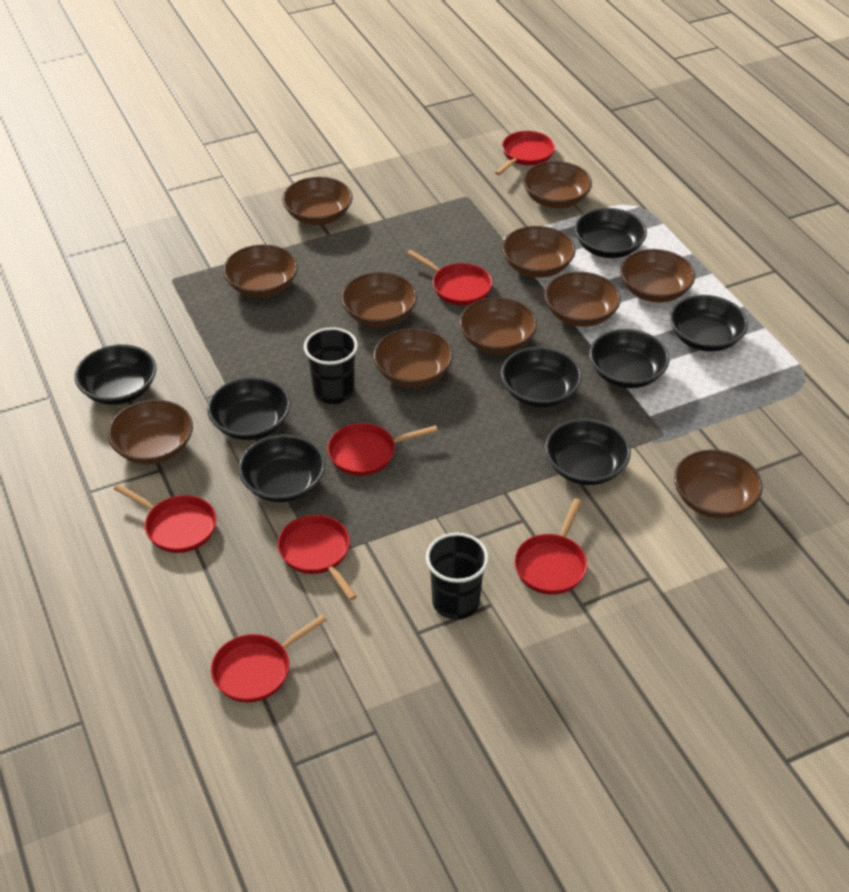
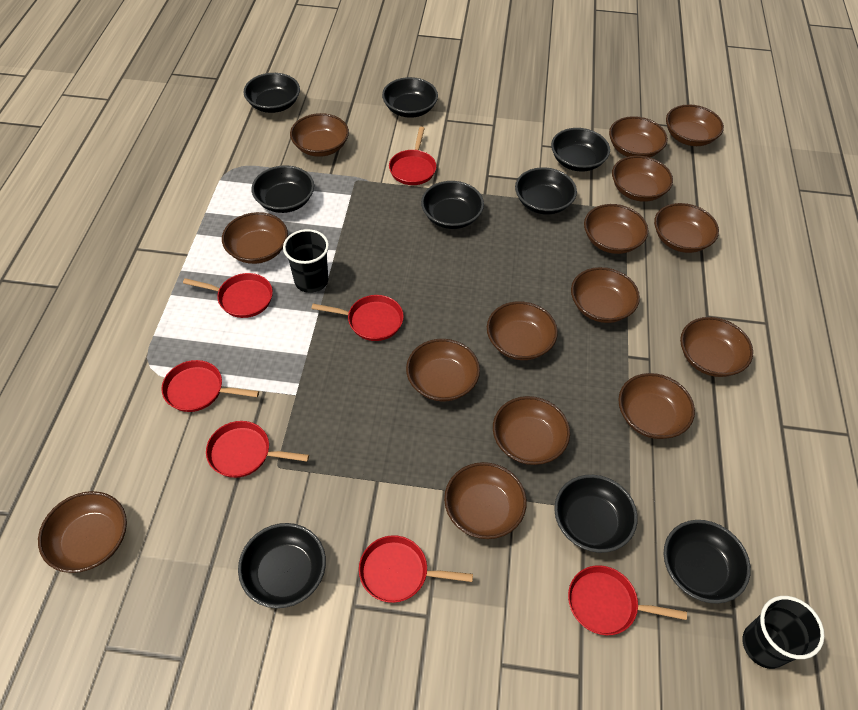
black bowl: 8 -> 9
brown bowl: 11 -> 15

